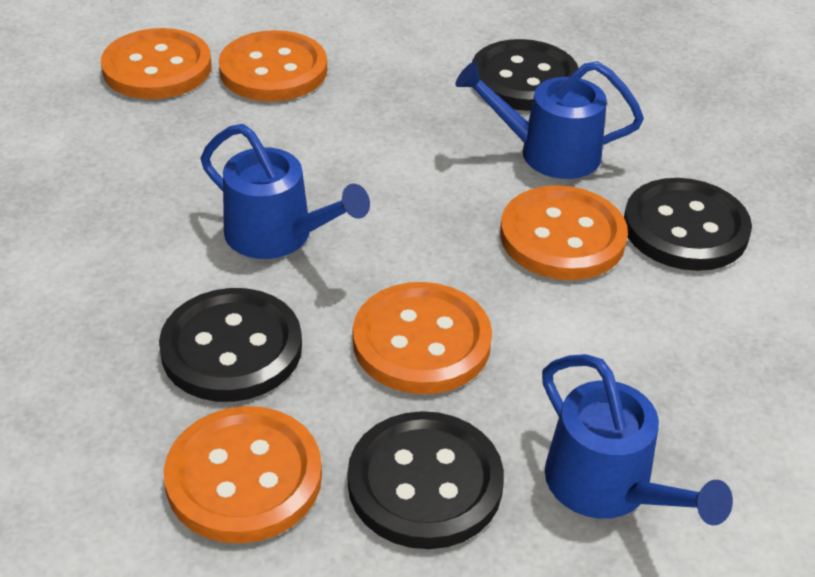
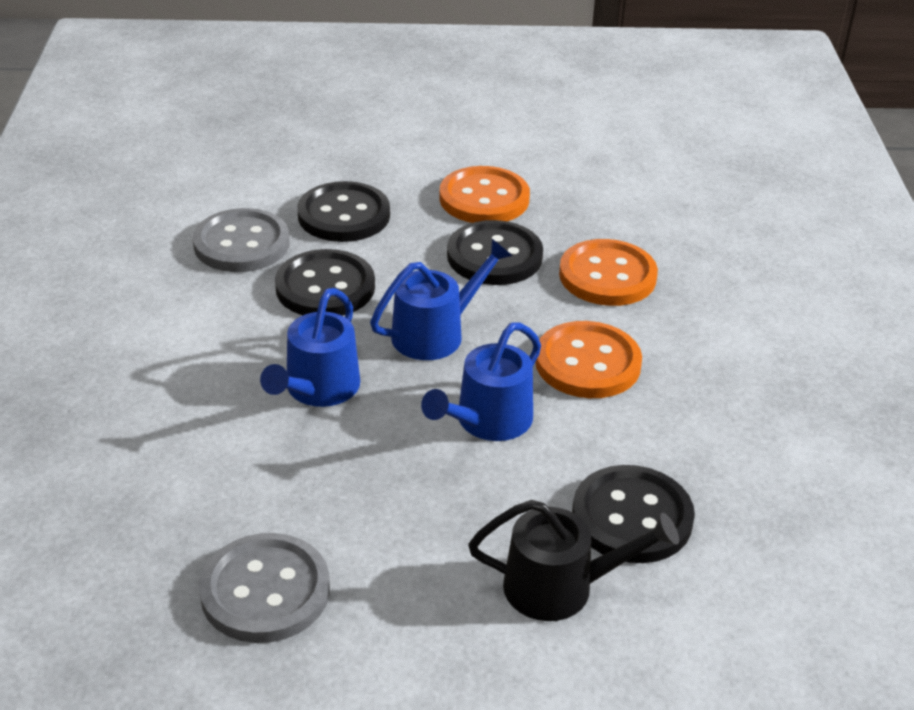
black watering can: 0 -> 1
grey button: 0 -> 2
orange button: 5 -> 3

